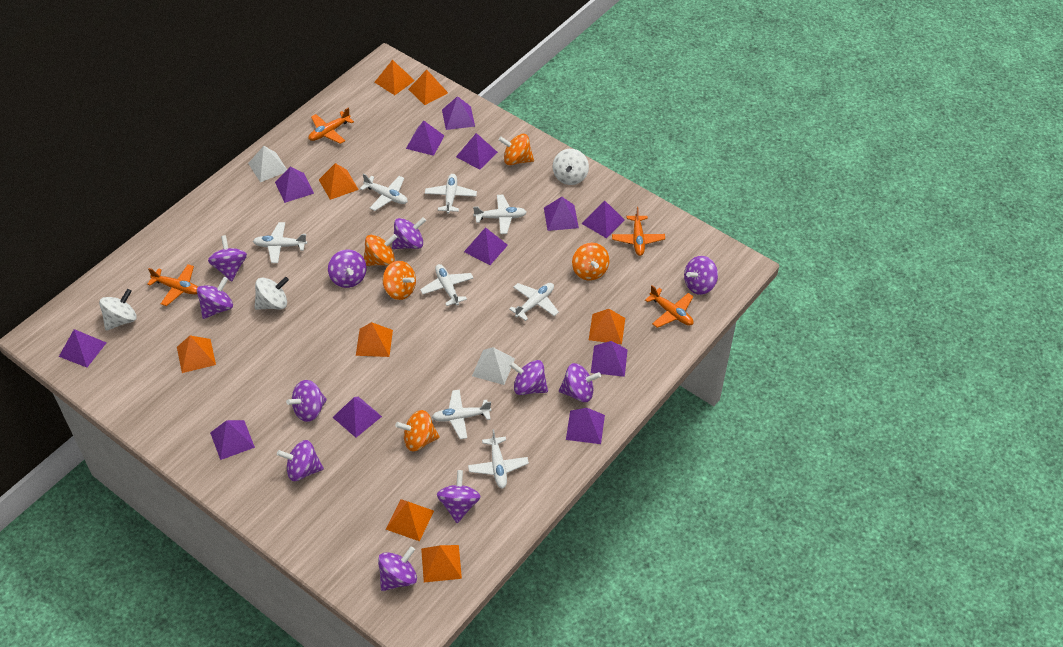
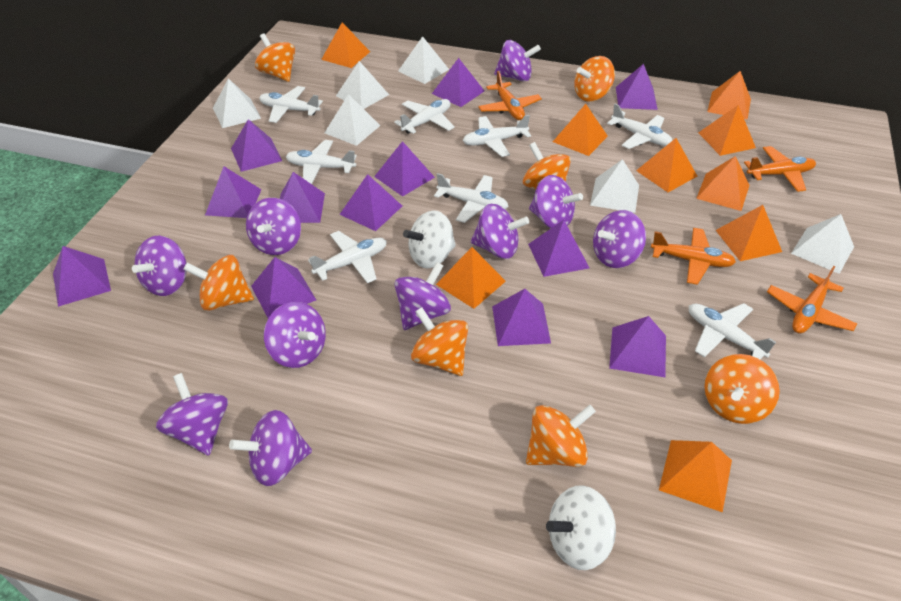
orange pyramid: 8 -> 9
orange spinning top: 5 -> 7
purple spinning top: 11 -> 10
white pyramid: 2 -> 6
white spinning top: 3 -> 2

